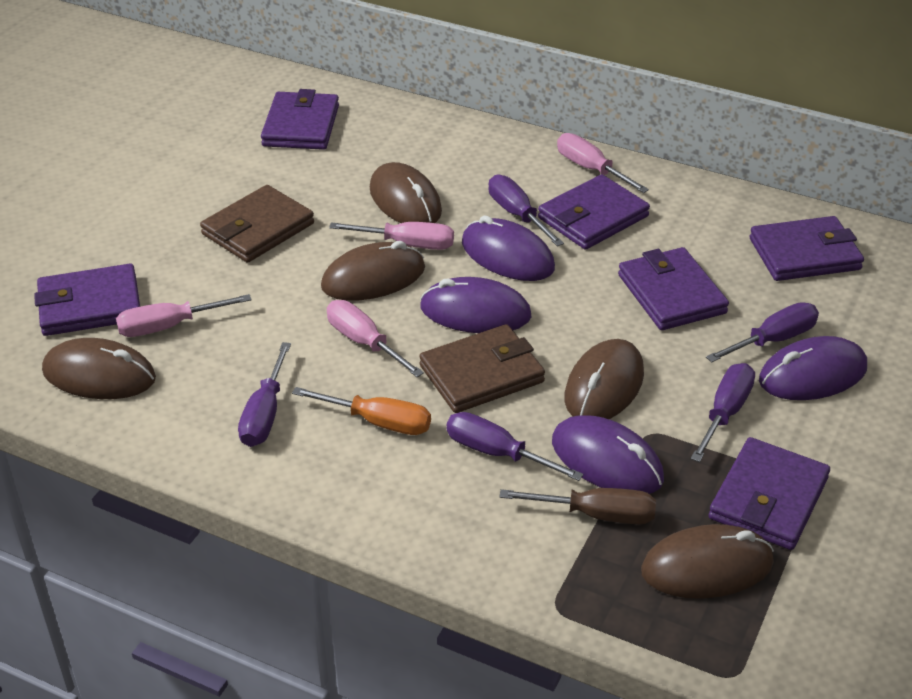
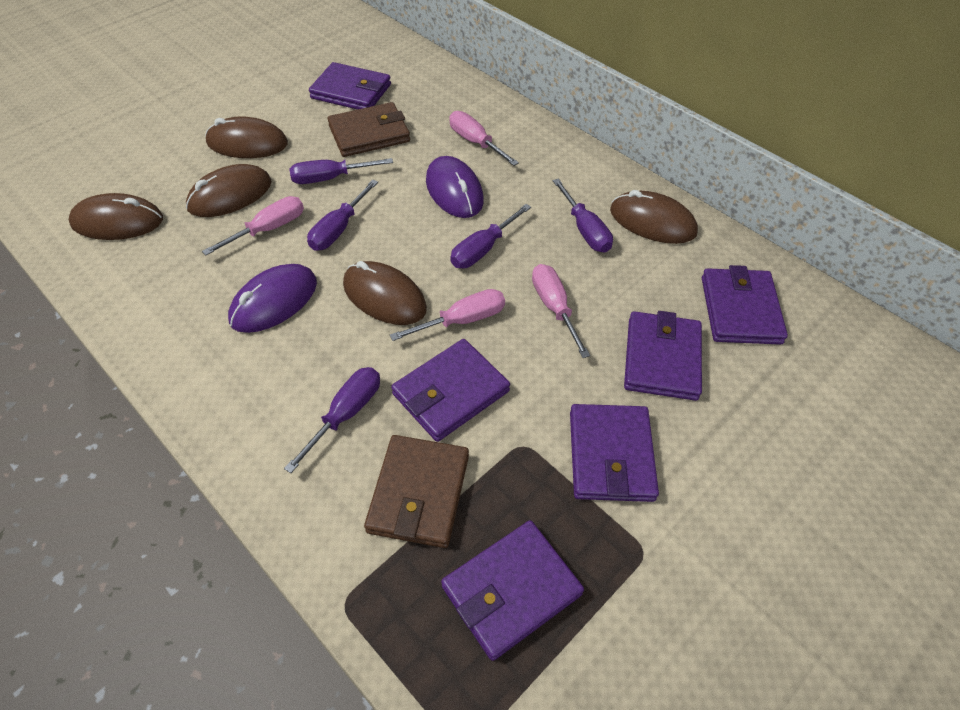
brown screwdriver: 1 -> 0
orange screwdriver: 1 -> 0
purple mouse: 4 -> 2

